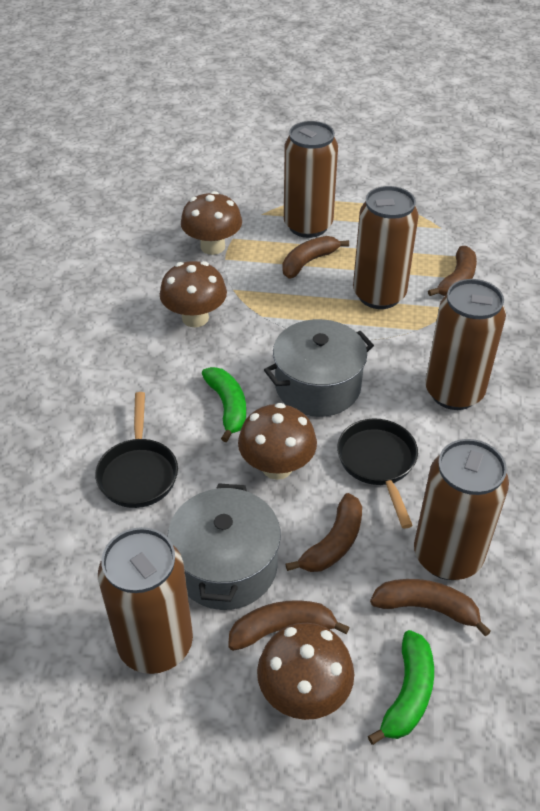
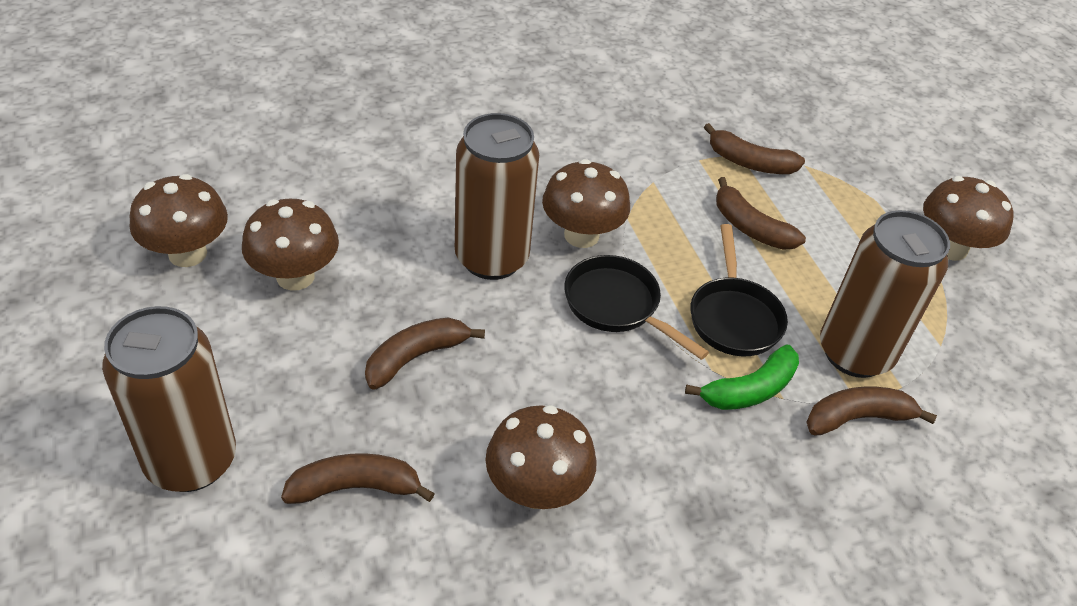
brown can: 5 -> 3
brown mushroom: 4 -> 5
green banana: 2 -> 1
grey pot: 2 -> 0

